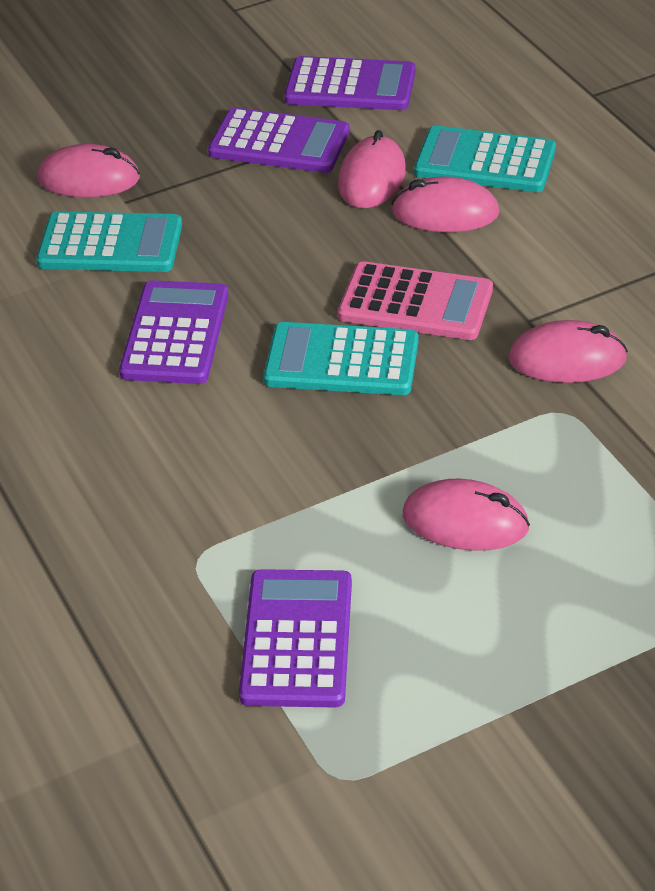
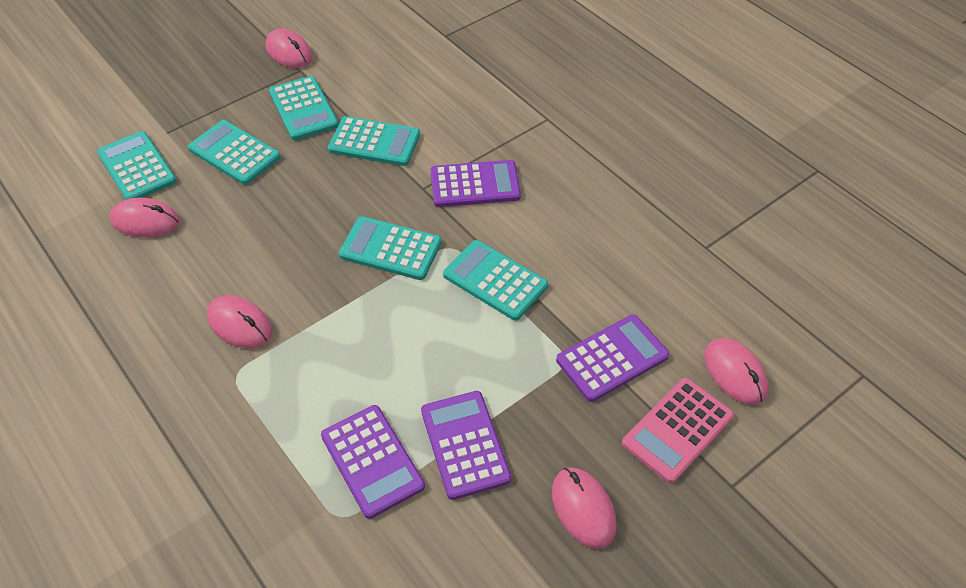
turquoise calculator: 3 -> 6

